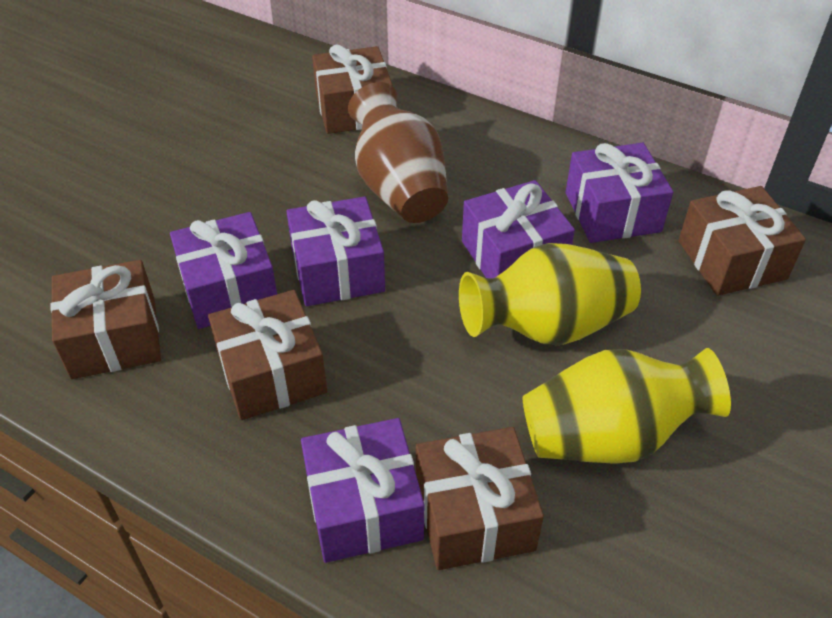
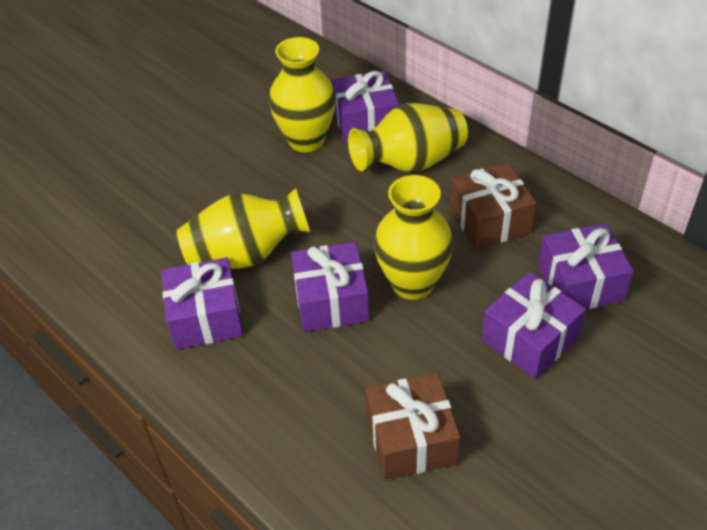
brown gift: 5 -> 2
brown vase: 1 -> 0
yellow vase: 2 -> 4

